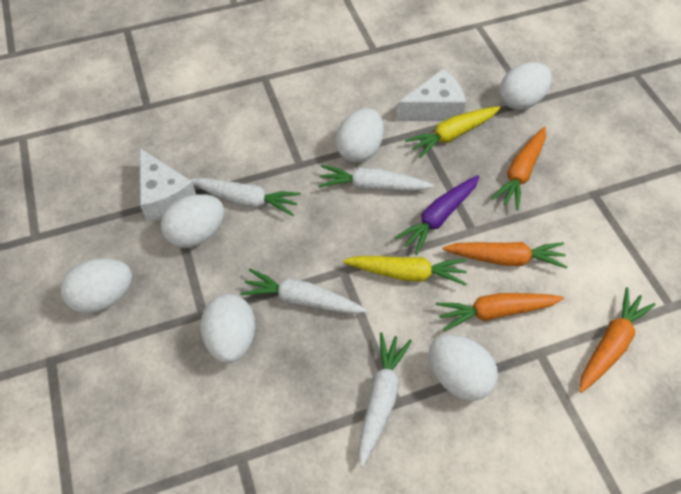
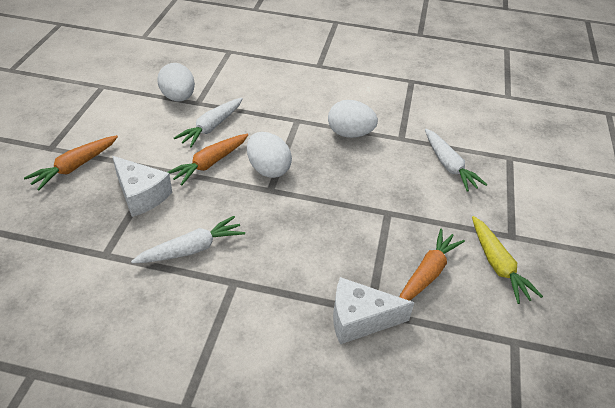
orange carrot: 4 -> 3
purple carrot: 1 -> 0
white carrot: 4 -> 3
white egg: 6 -> 3
yellow carrot: 2 -> 1

